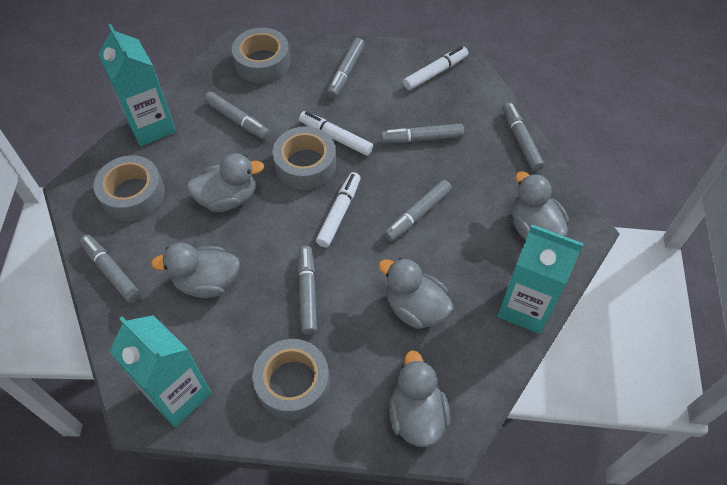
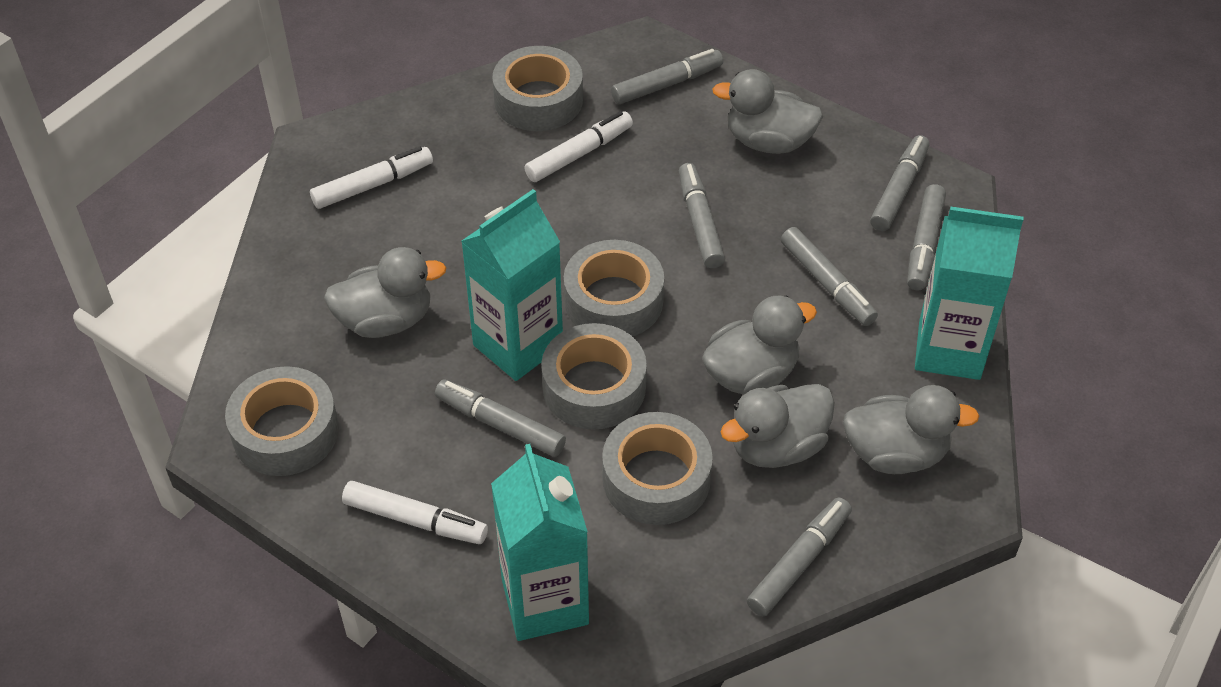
grey tape: 4 -> 5

